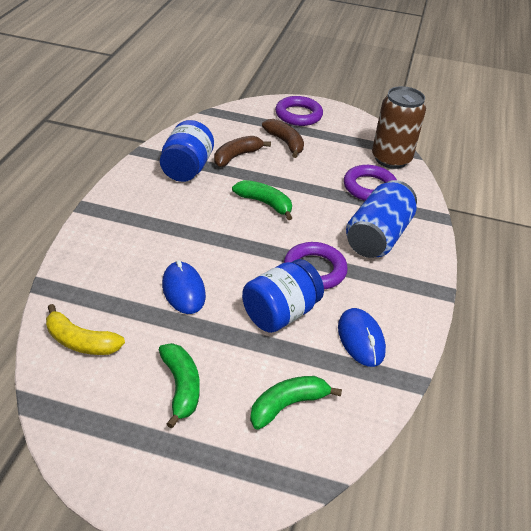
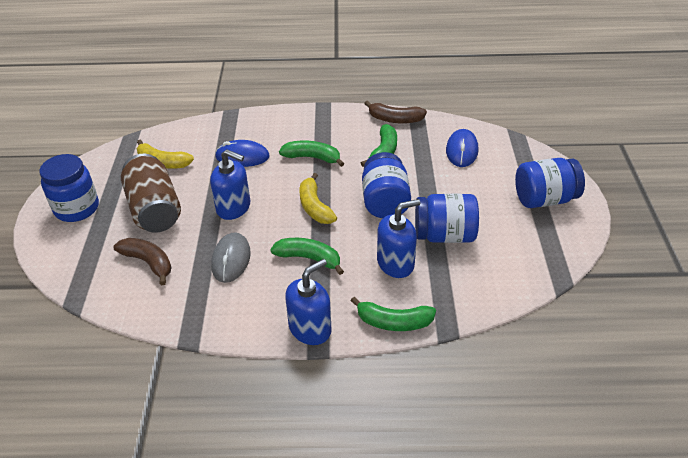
blue can: 1 -> 0
blue jar: 2 -> 4
blue soap dispenser: 0 -> 3
green banana: 3 -> 4
grey mouse: 0 -> 1
purple ring: 3 -> 0
yellow banana: 1 -> 2

